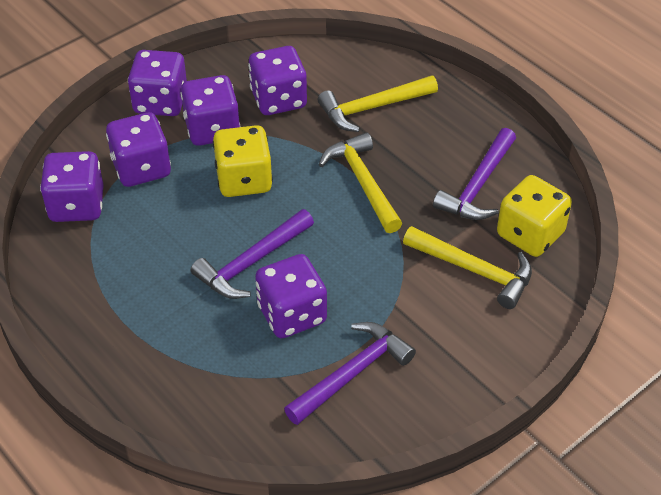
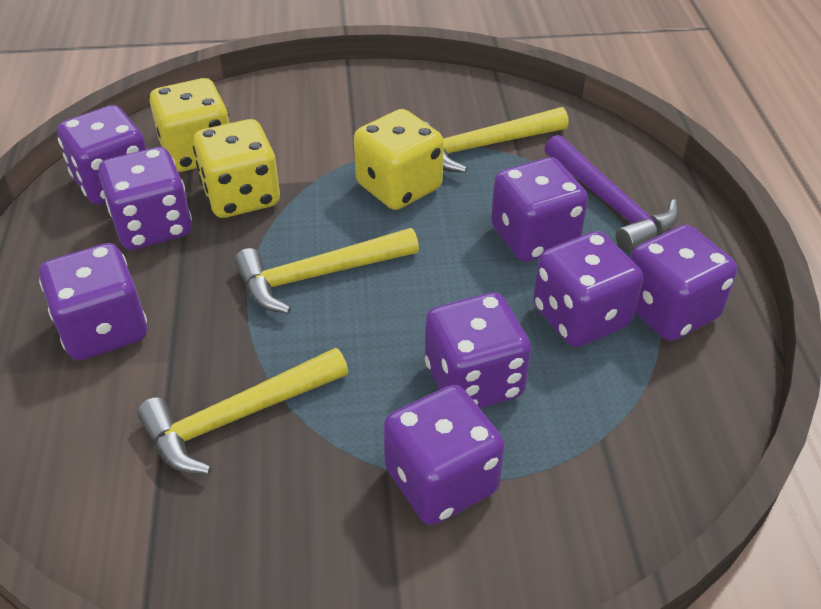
purple dice: 6 -> 8
purple hammer: 3 -> 1
yellow dice: 2 -> 3

